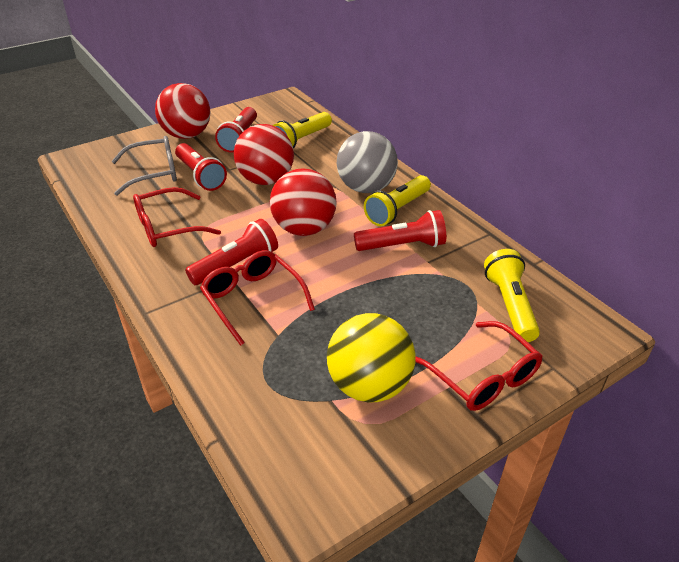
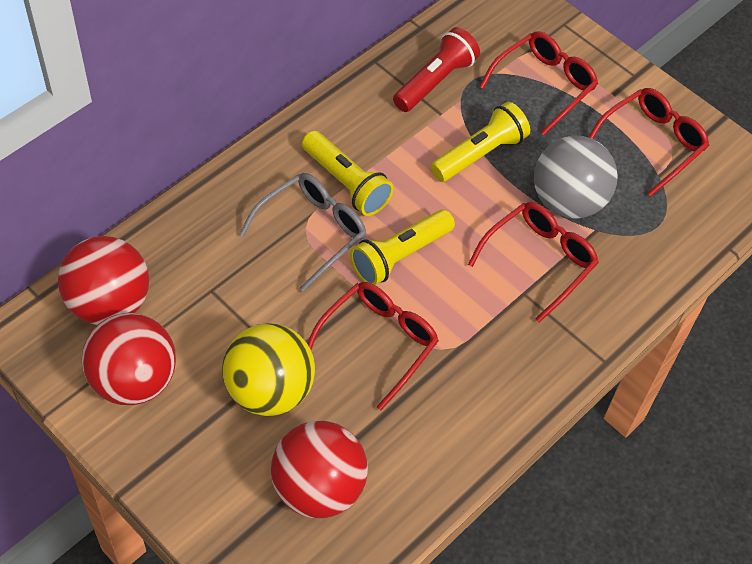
red flashlight: 4 -> 1
red glasses: 3 -> 4

